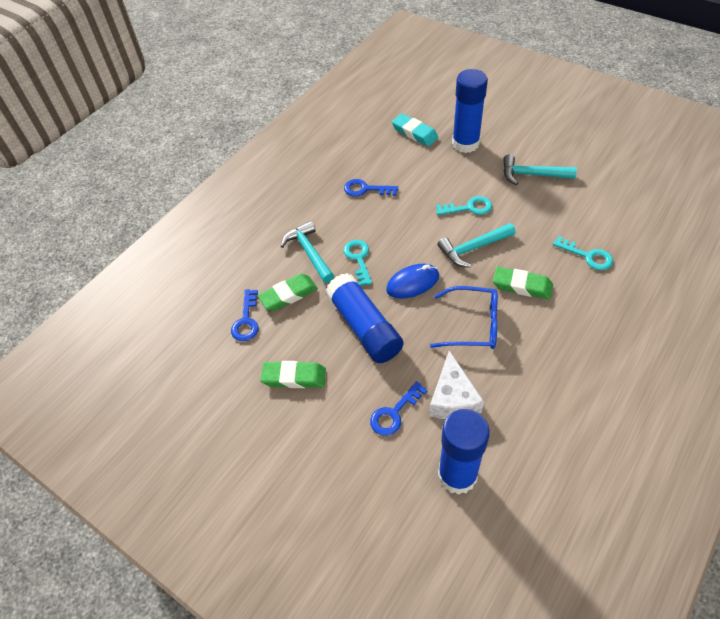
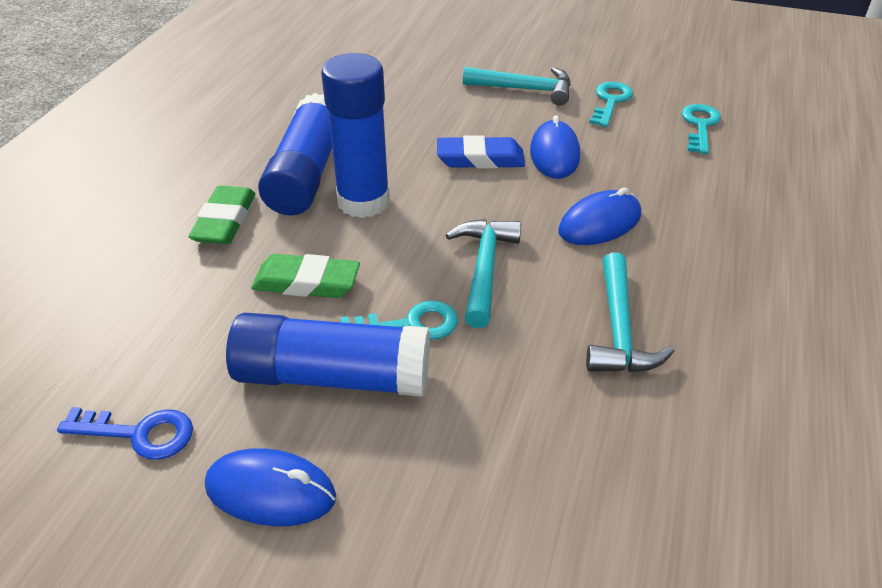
blue eraser: 0 -> 1
blue glasses: 1 -> 0
blue key: 3 -> 1
blue mouse: 1 -> 3
green eraser: 3 -> 2
turquoise eraser: 1 -> 0
white cheese: 1 -> 0

